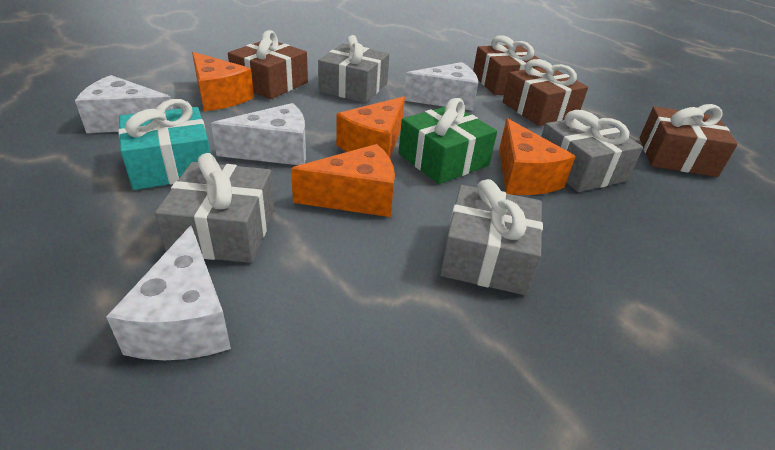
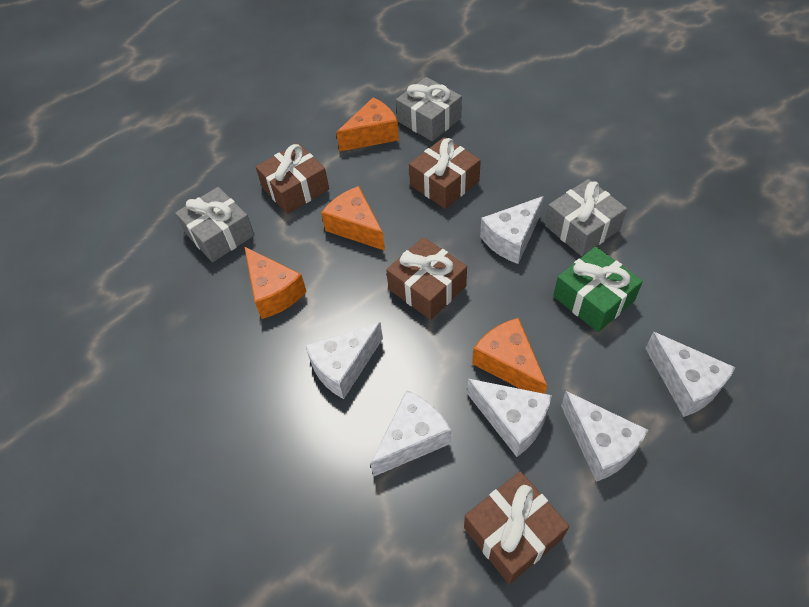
grey gift: 4 -> 3
turquoise gift: 1 -> 0
white cheese: 4 -> 6

